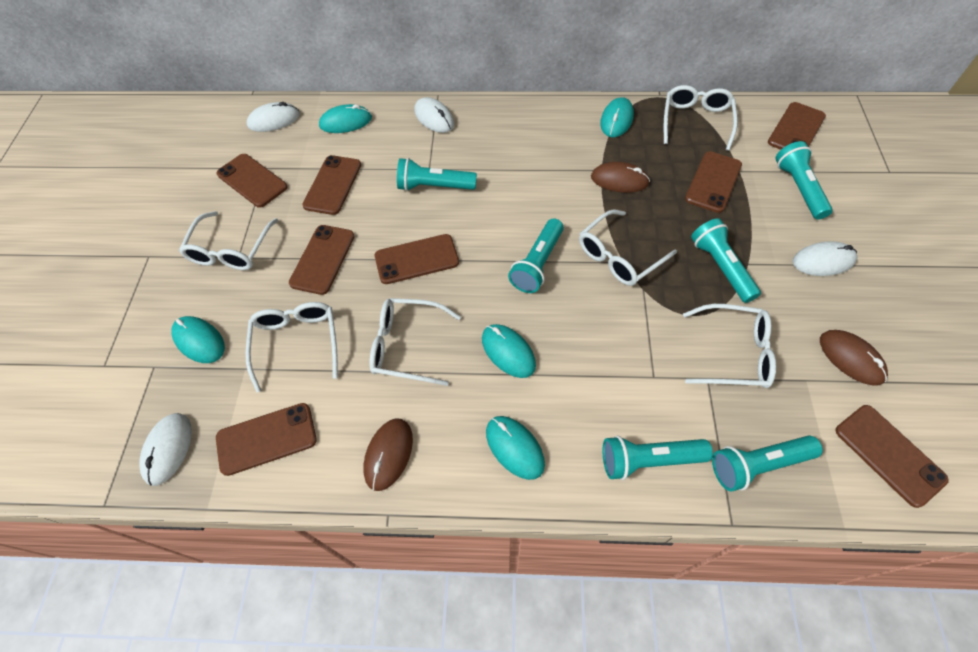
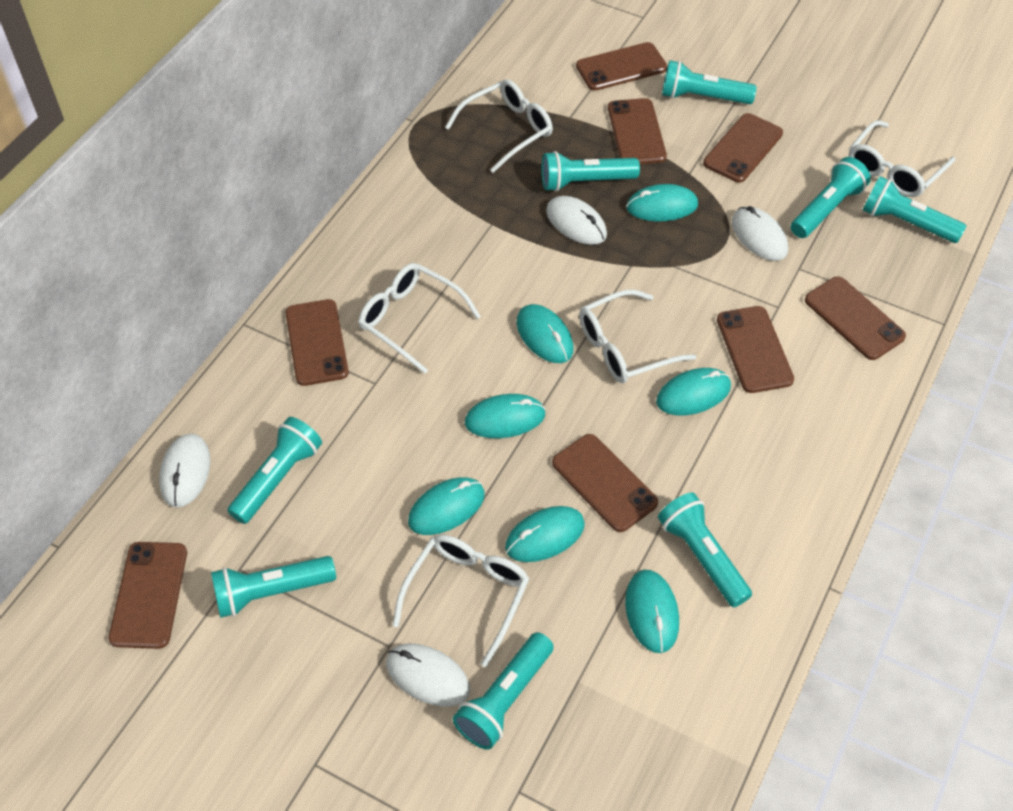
brown mouse: 3 -> 0
turquoise flashlight: 6 -> 8
turquoise mouse: 5 -> 7
white glasses: 6 -> 5

